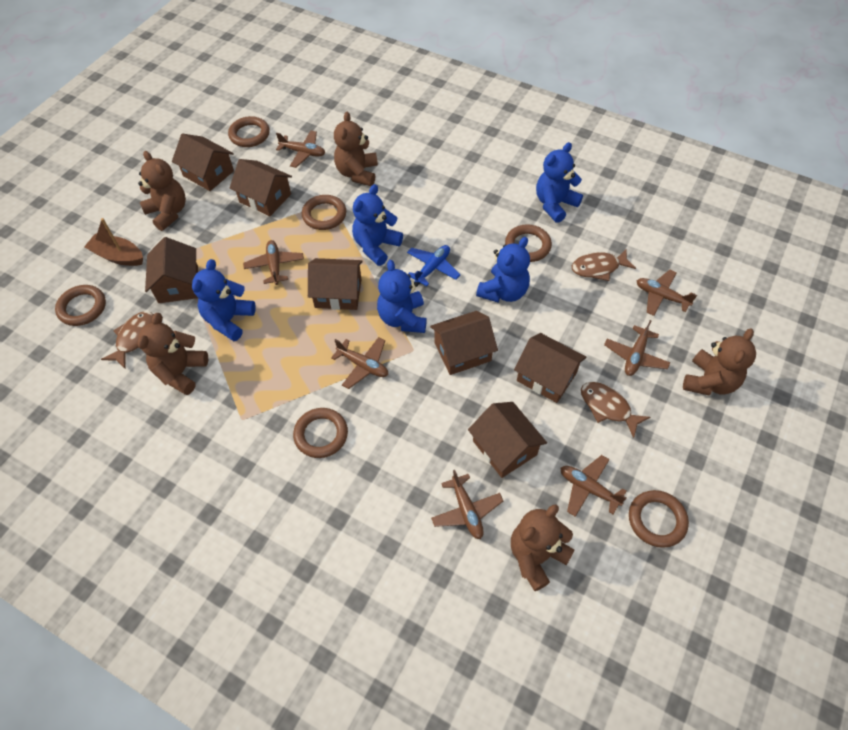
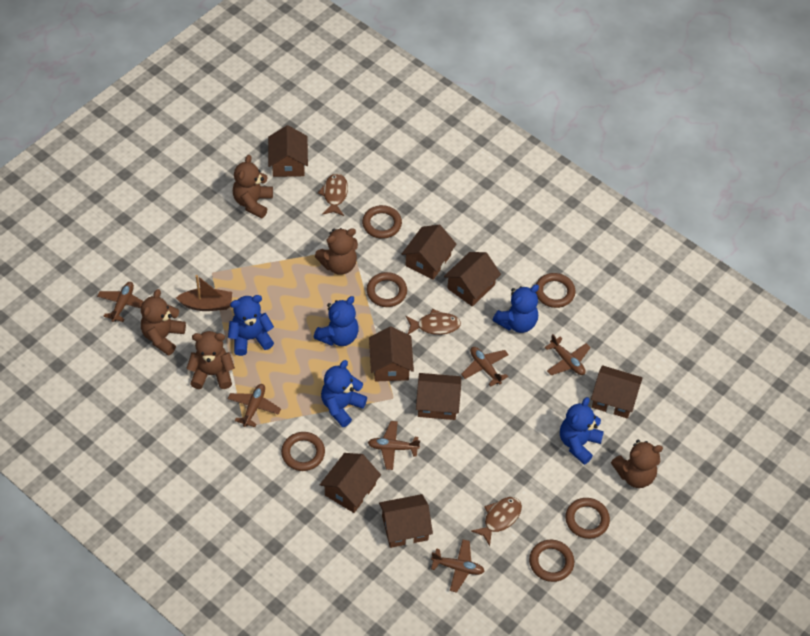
blue plane: 1 -> 0
brown house: 7 -> 8
brown plane: 7 -> 6

